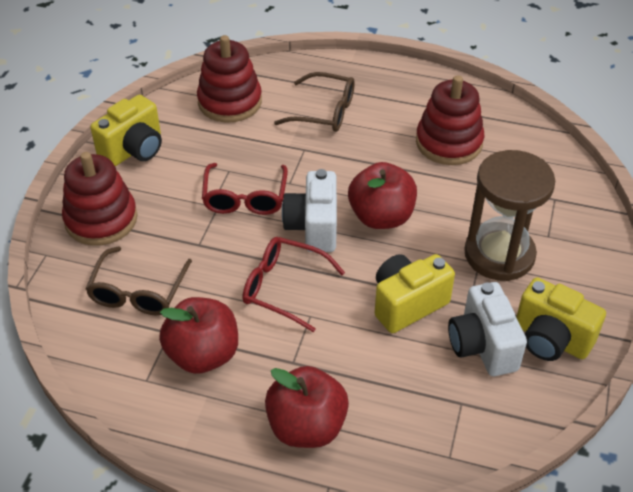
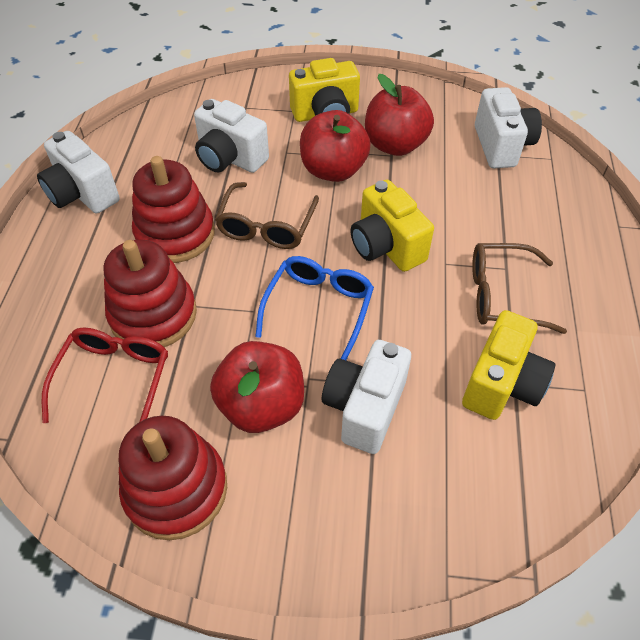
blue glasses: 0 -> 1
brown hourglass: 1 -> 0
red glasses: 2 -> 1
white camera: 2 -> 4

